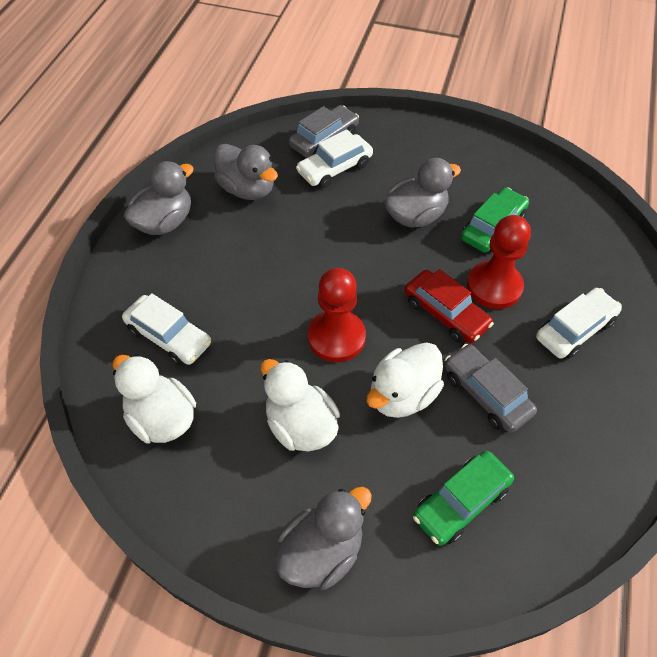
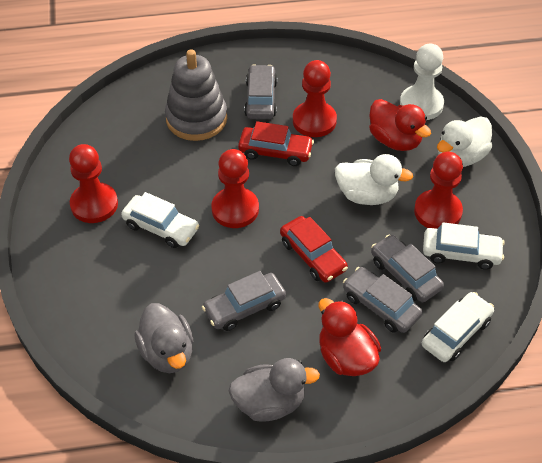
green car: 2 -> 0
grey car: 2 -> 4
grey duck: 4 -> 2
grey stacking toy: 0 -> 1
red car: 1 -> 2
red duck: 0 -> 2
red pawn: 2 -> 4
white duck: 3 -> 2
white pawn: 0 -> 1

